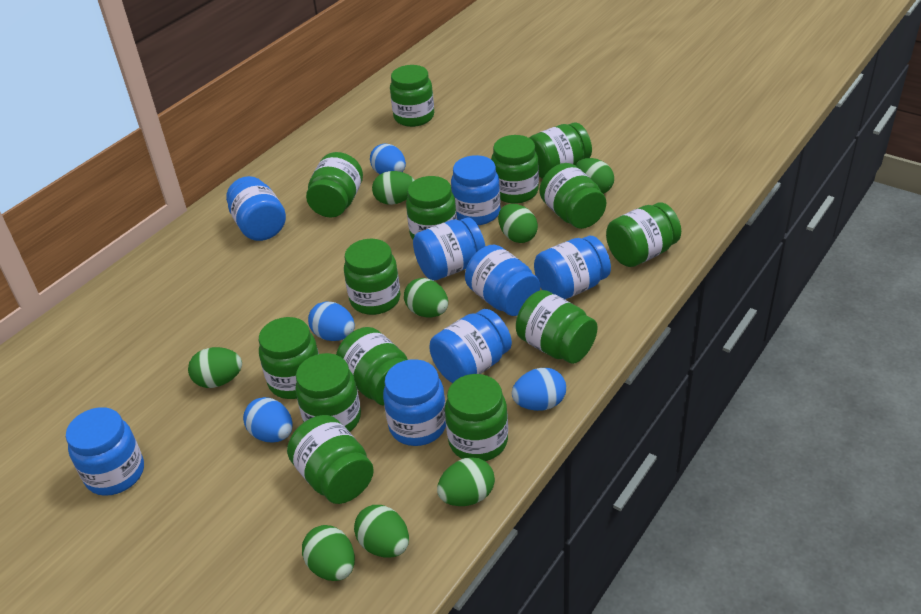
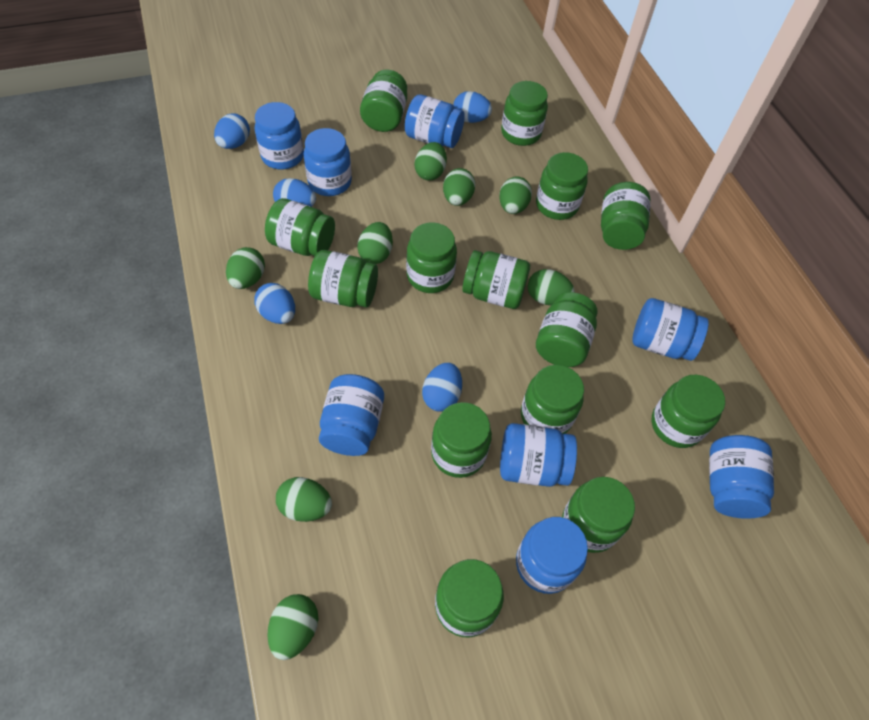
blue egg: 4 -> 5

